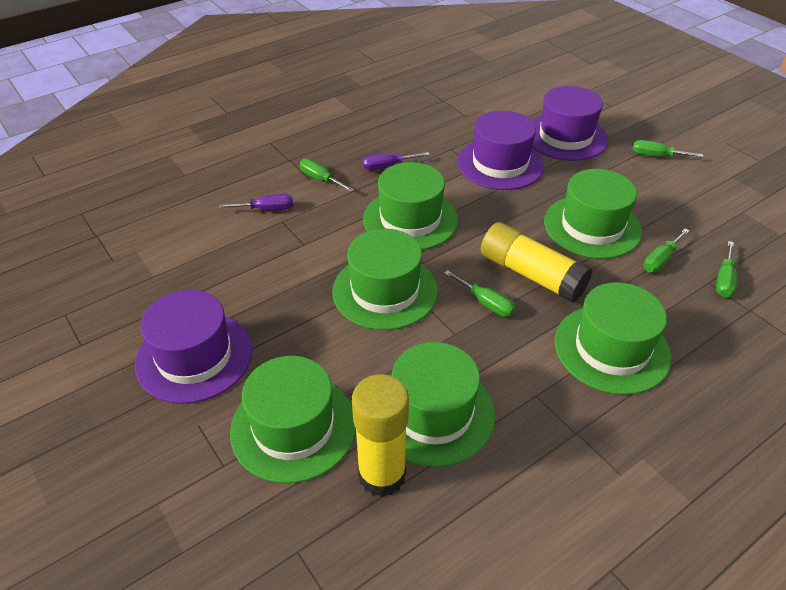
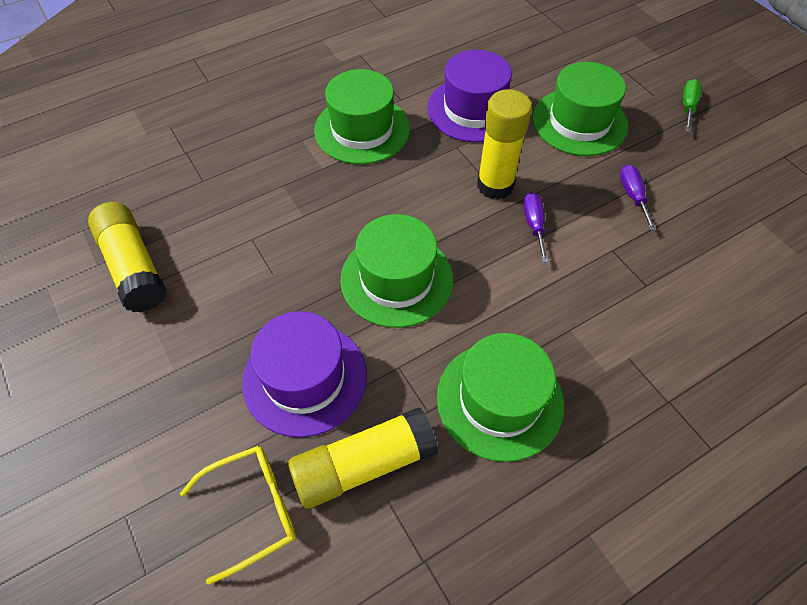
green hat: 6 -> 4
green screwdriver: 5 -> 1
purple hat: 3 -> 2
yellow glasses: 0 -> 1
yellow glue stick: 2 -> 3

